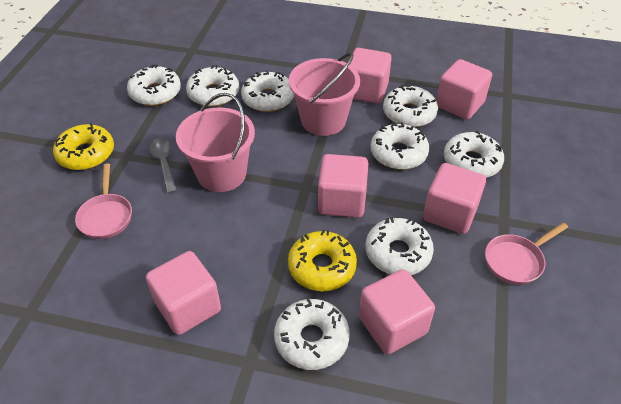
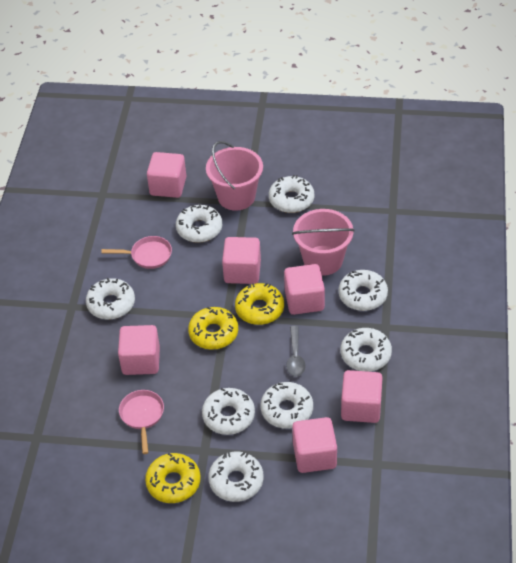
yellow donut: 2 -> 3

